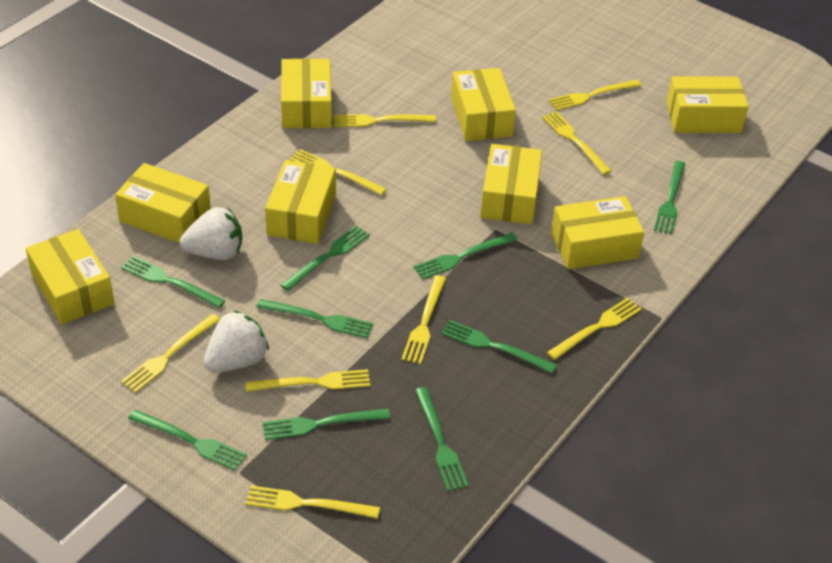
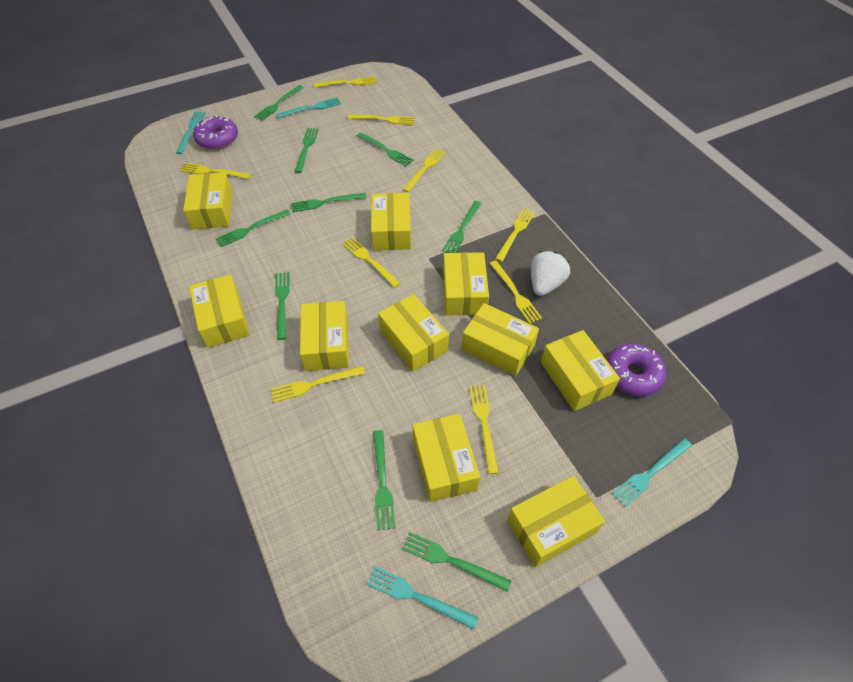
purple donut: 0 -> 2
turquoise fork: 0 -> 4
white strawberry: 2 -> 1
yellow box: 8 -> 10

